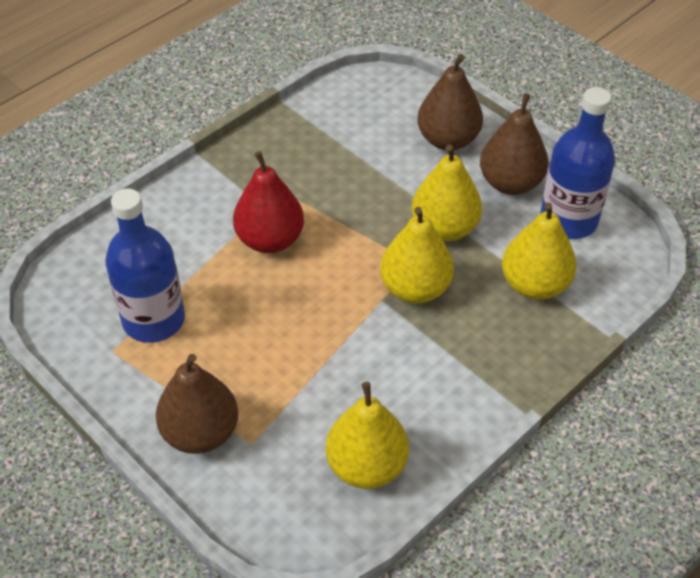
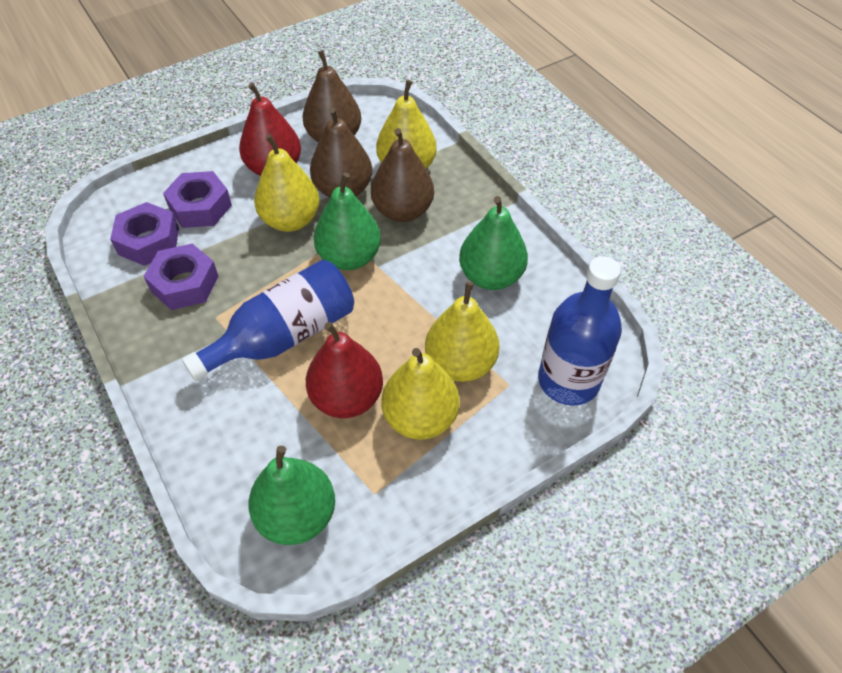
green pear: 0 -> 3
purple nut: 0 -> 3
red pear: 1 -> 2

